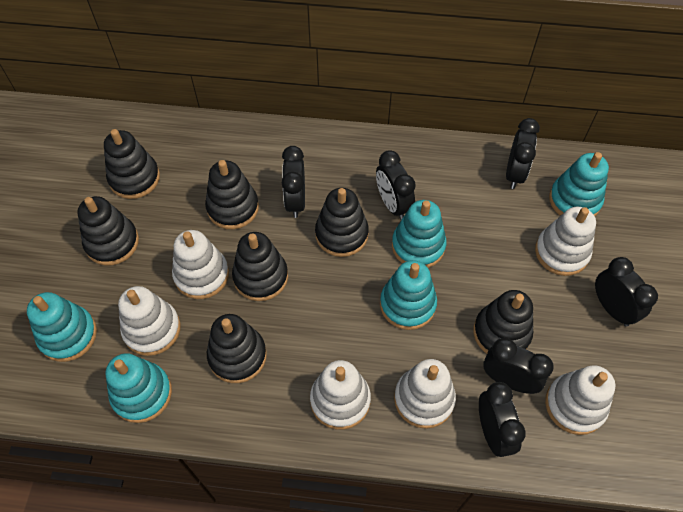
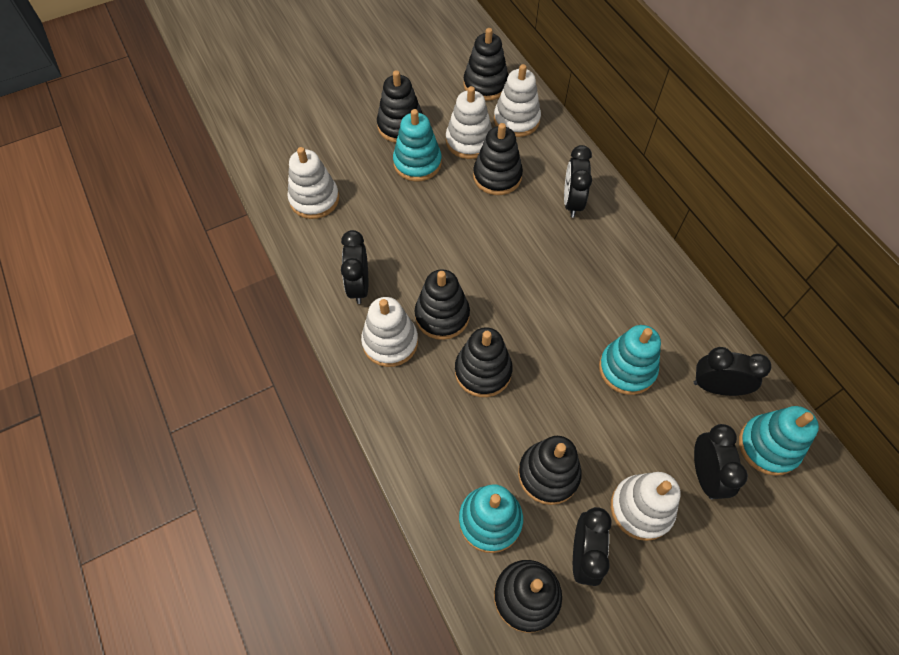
black clock: 6 -> 5
turquoise stacking toy: 5 -> 4
white stacking toy: 6 -> 5

